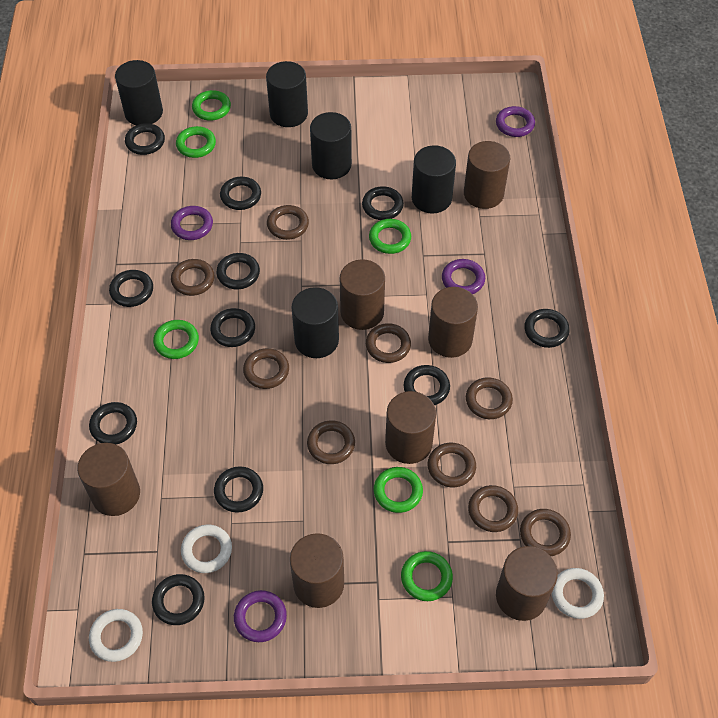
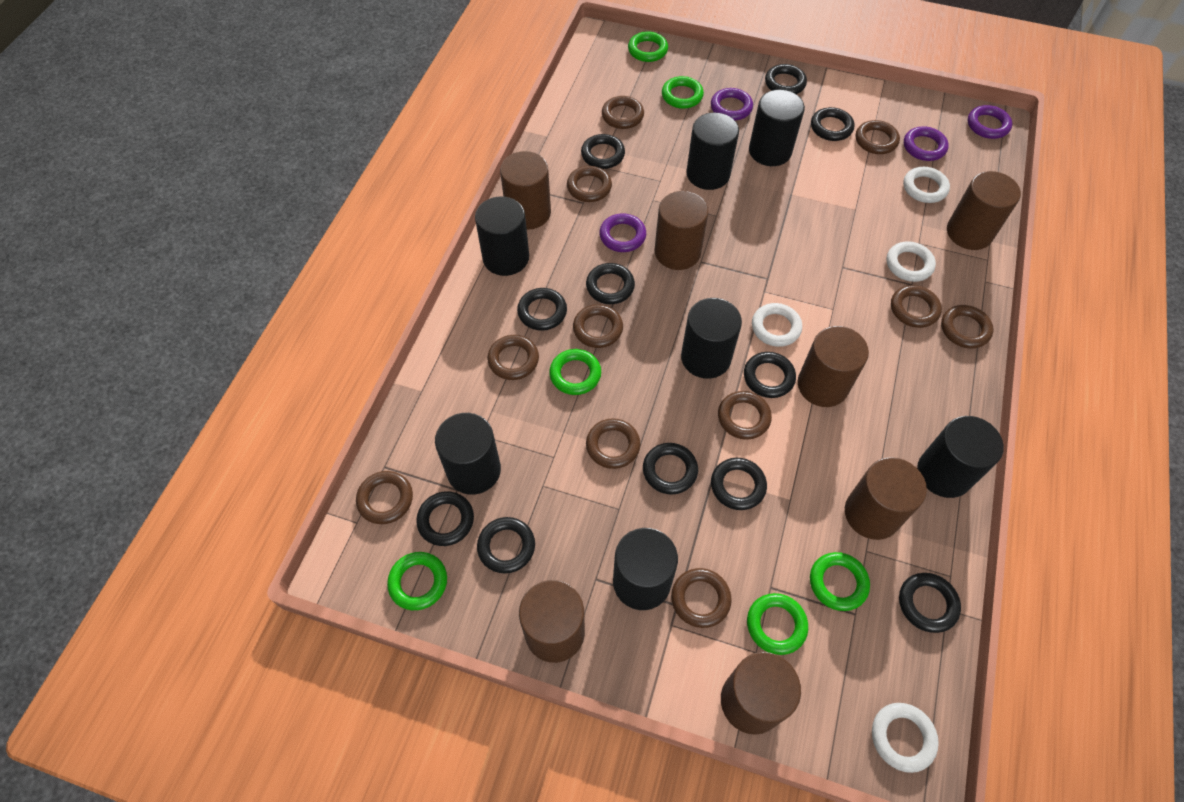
black cylinder: 5 -> 7
brown ring: 9 -> 11
white ring: 3 -> 4

